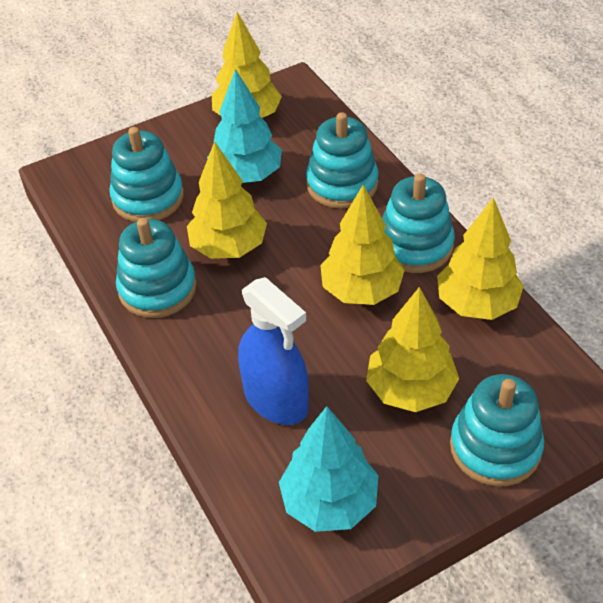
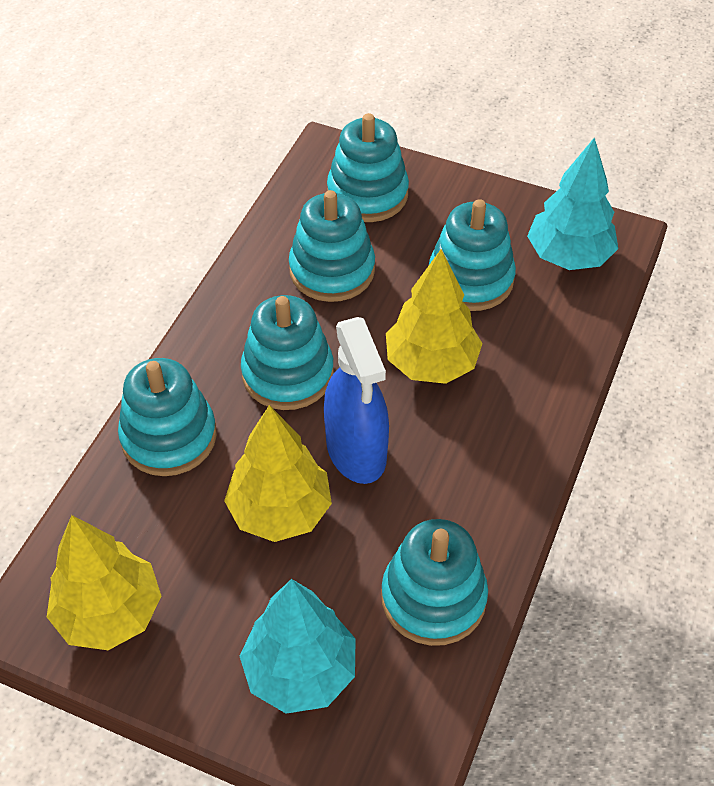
turquoise stacking toy: 5 -> 6
yellow tree: 5 -> 3

